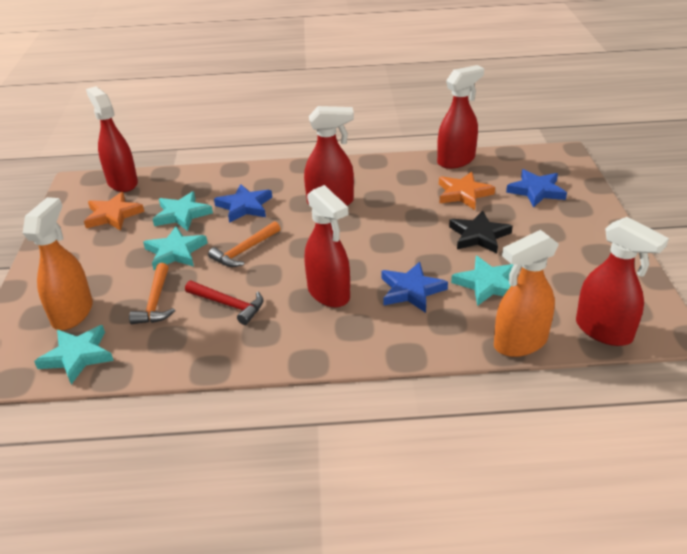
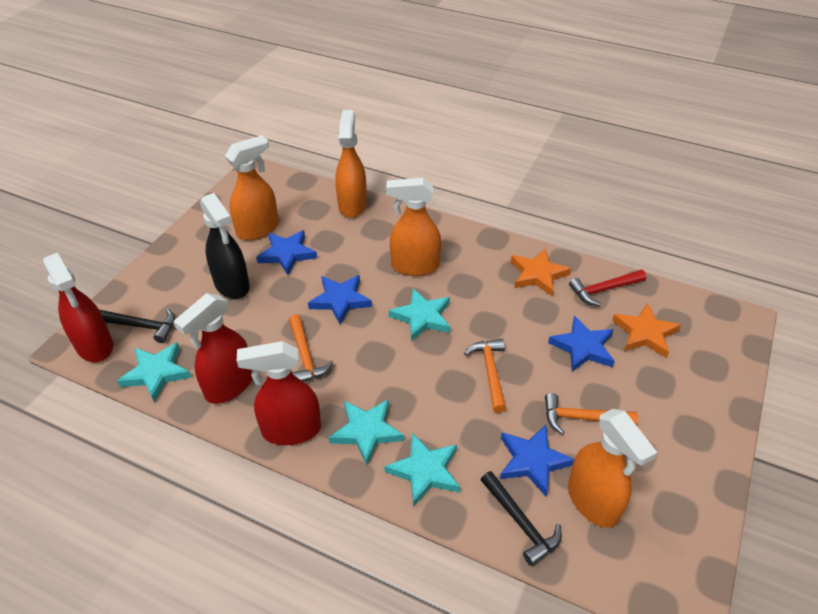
black hammer: 0 -> 2
black spray bottle: 0 -> 1
black star: 1 -> 0
blue star: 3 -> 4
orange hammer: 2 -> 3
orange spray bottle: 2 -> 4
red spray bottle: 5 -> 3

